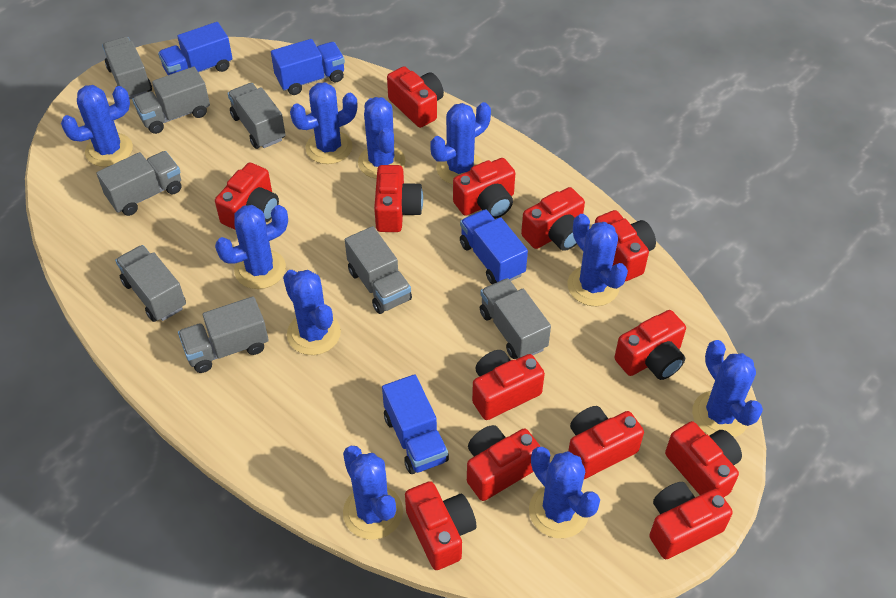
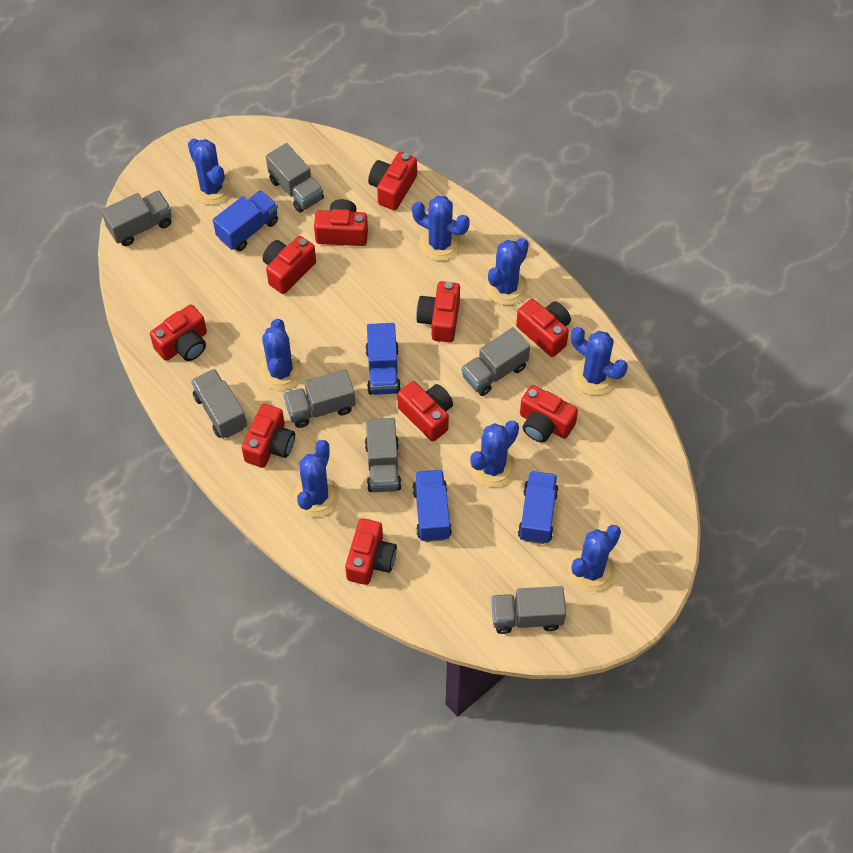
blue cactus: 10 -> 8
grey truck: 8 -> 7
red camera: 13 -> 10

